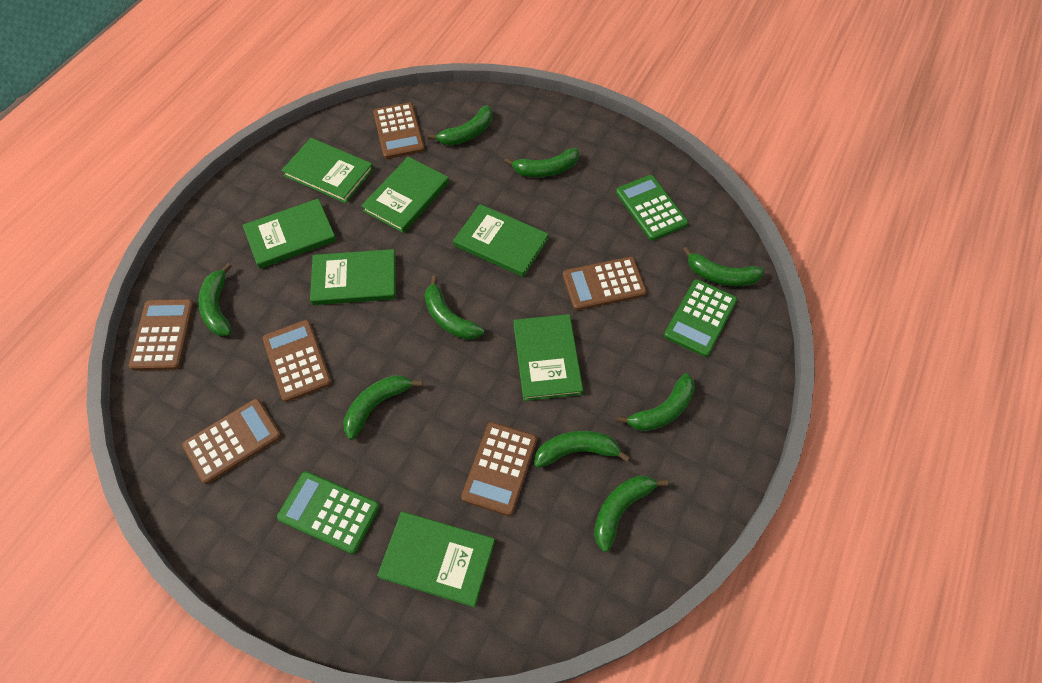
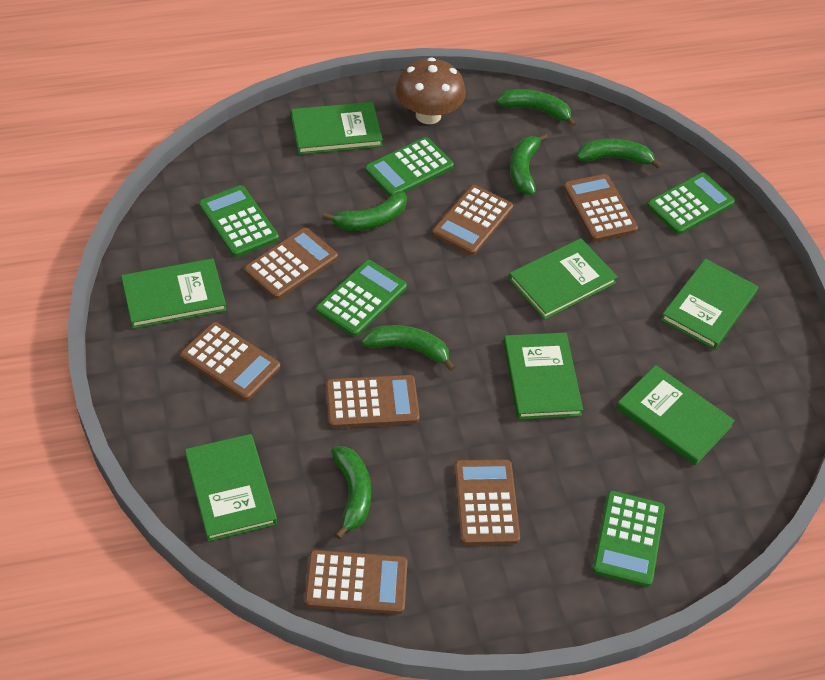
brown calculator: 6 -> 7
brown mushroom: 0 -> 1
green banana: 9 -> 6
green calculator: 3 -> 5

